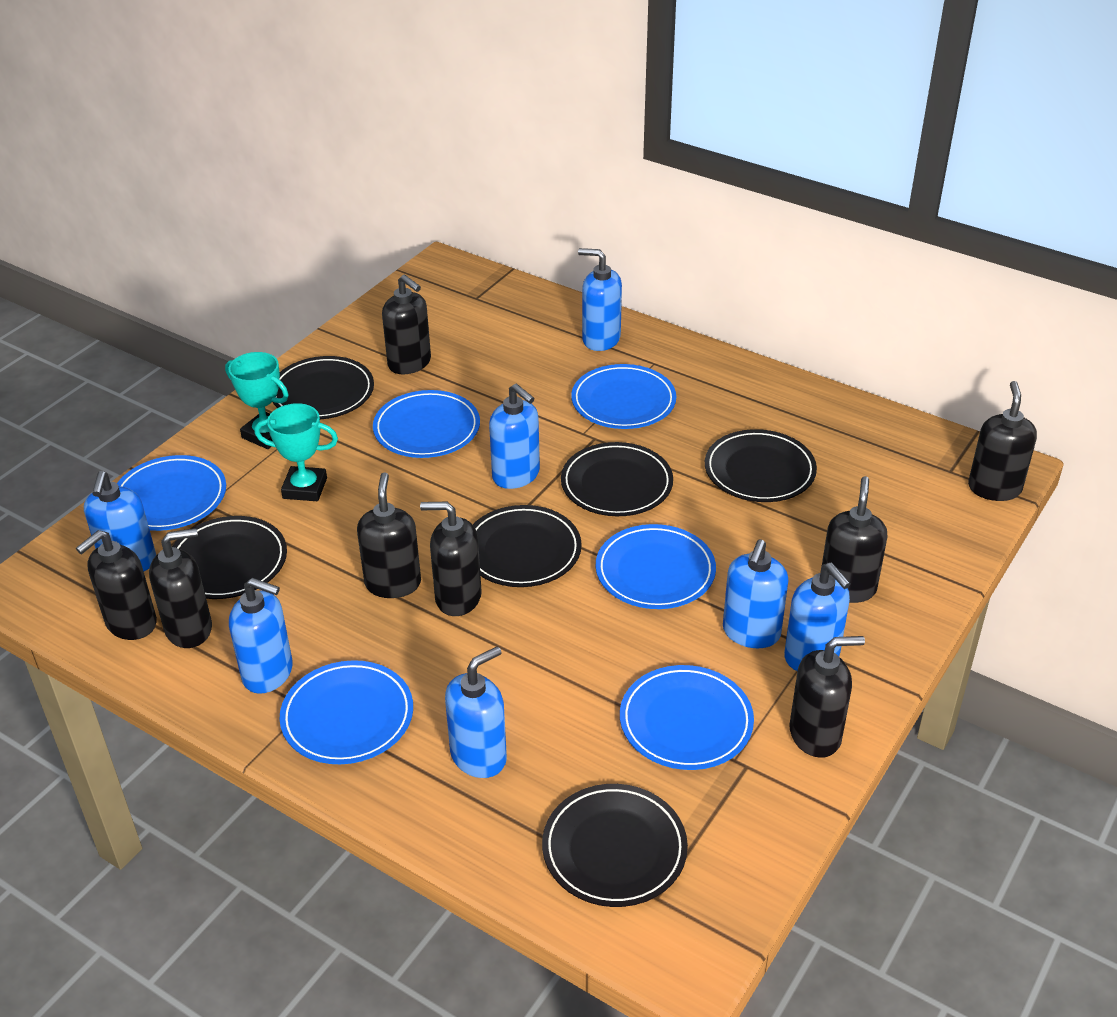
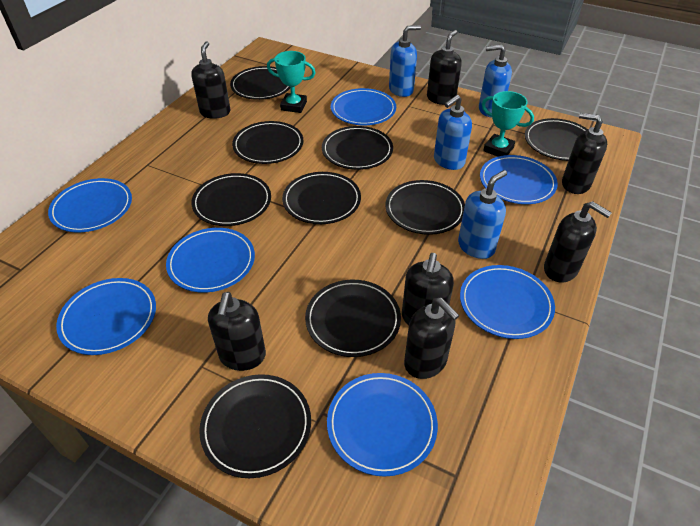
black plate: 6 -> 9
black soap dispenser: 8 -> 7
blue plate: 6 -> 7
blue soap dispenser: 7 -> 4

